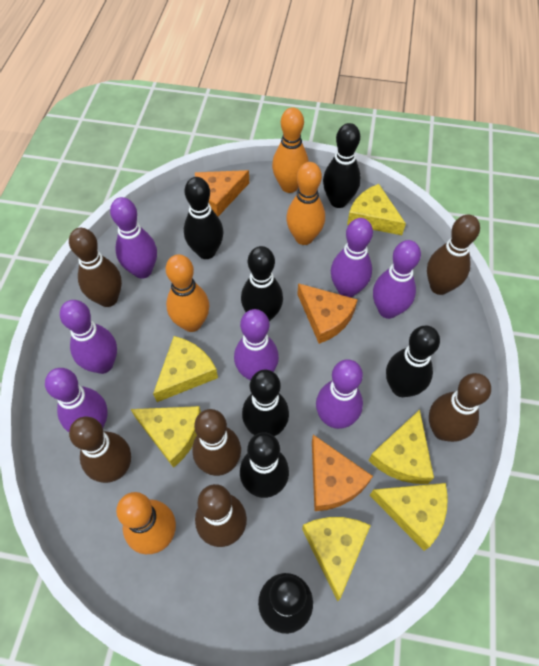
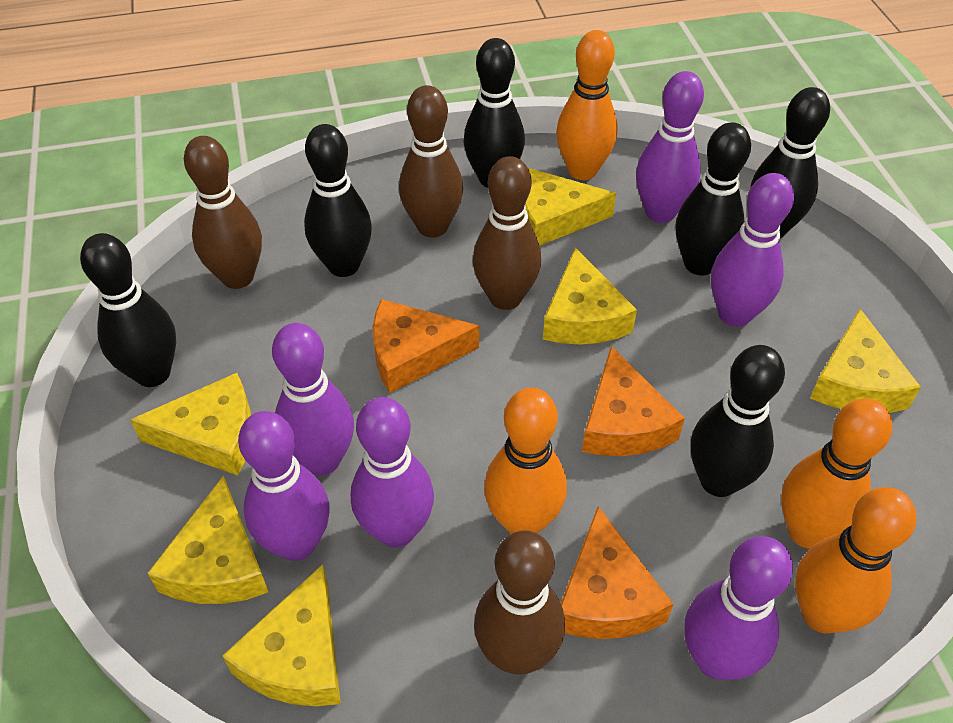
black bowling pin: 7 -> 6
brown bowling pin: 6 -> 4
purple bowling pin: 7 -> 6

